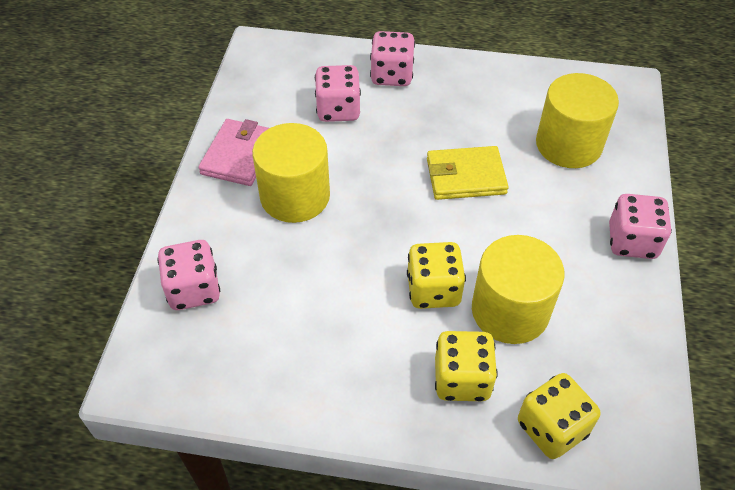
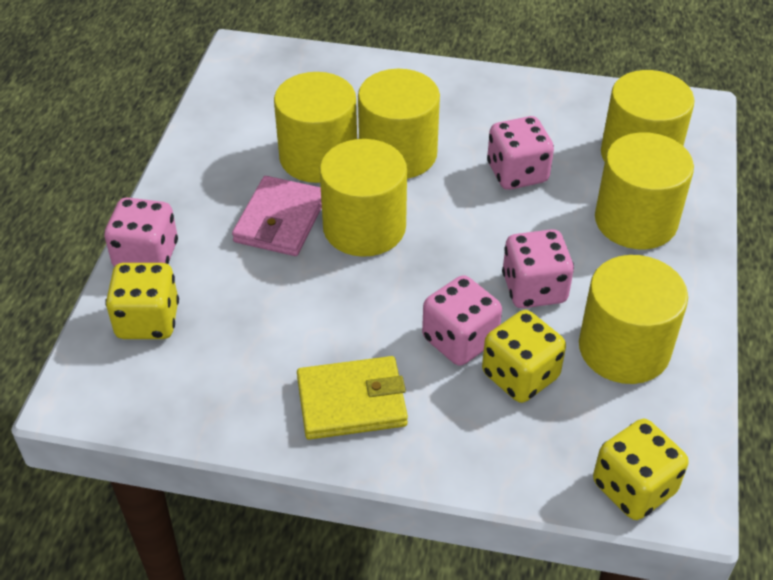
yellow cylinder: 3 -> 6

